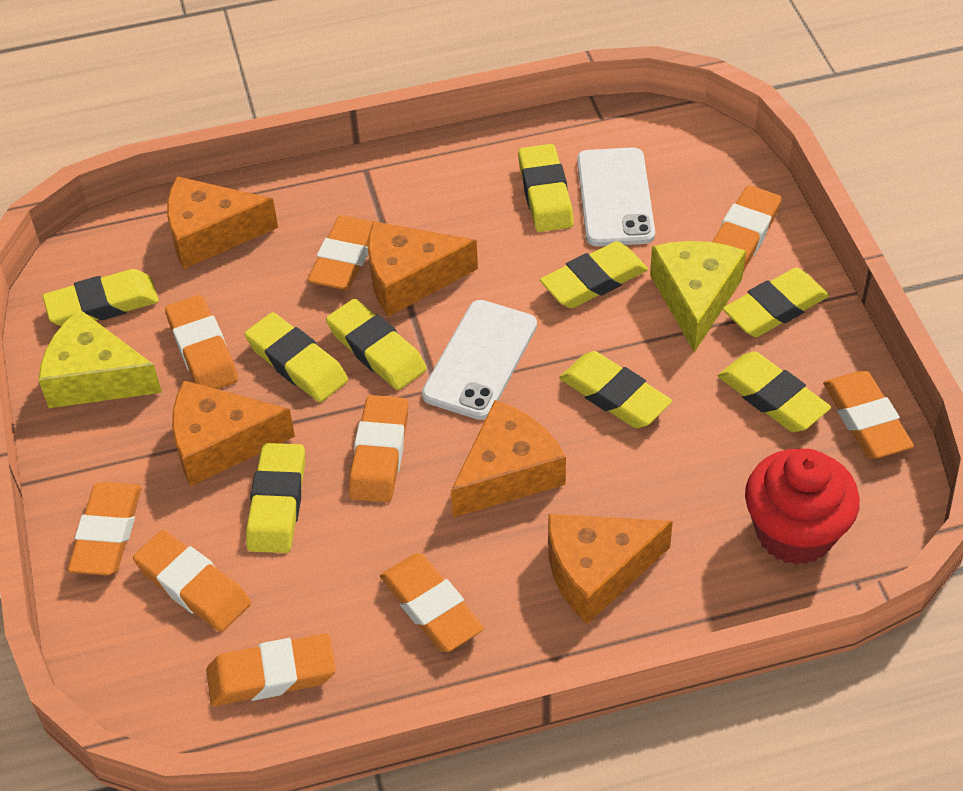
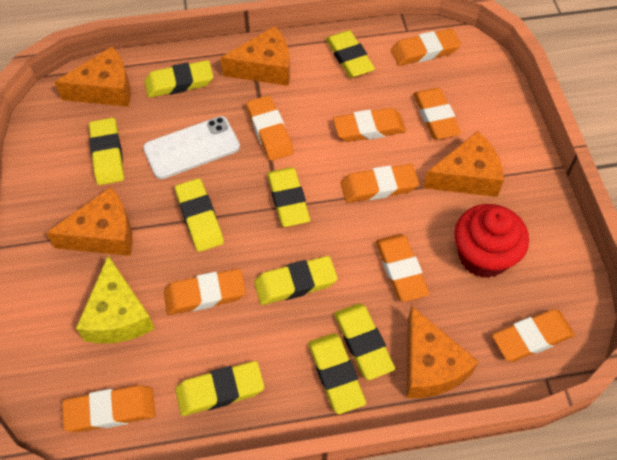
white phone: 2 -> 1
yellow cheese: 2 -> 1

